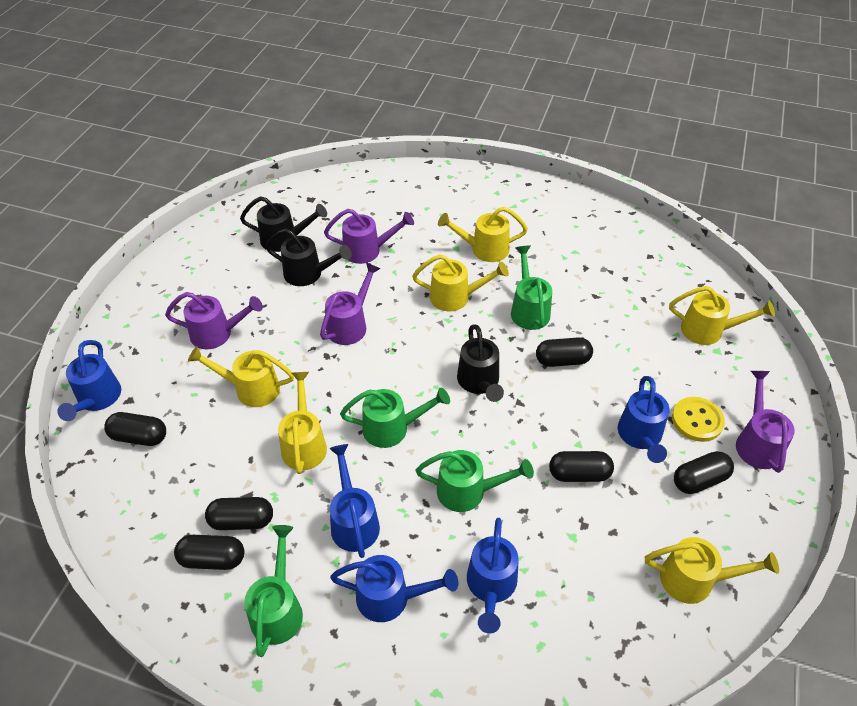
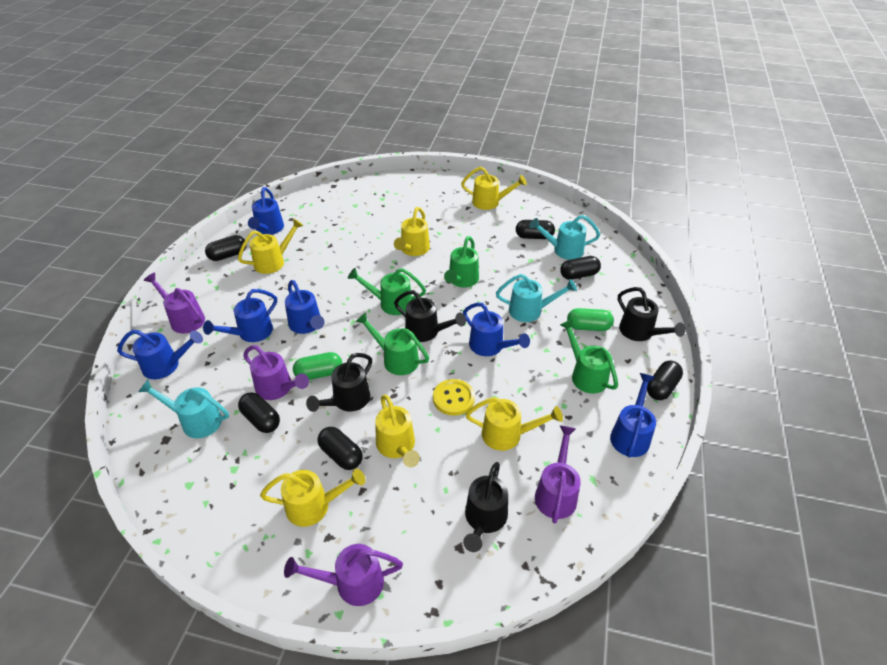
black watering can: 3 -> 4
blue watering can: 5 -> 6
green capsule: 0 -> 2
turquoise watering can: 0 -> 3

